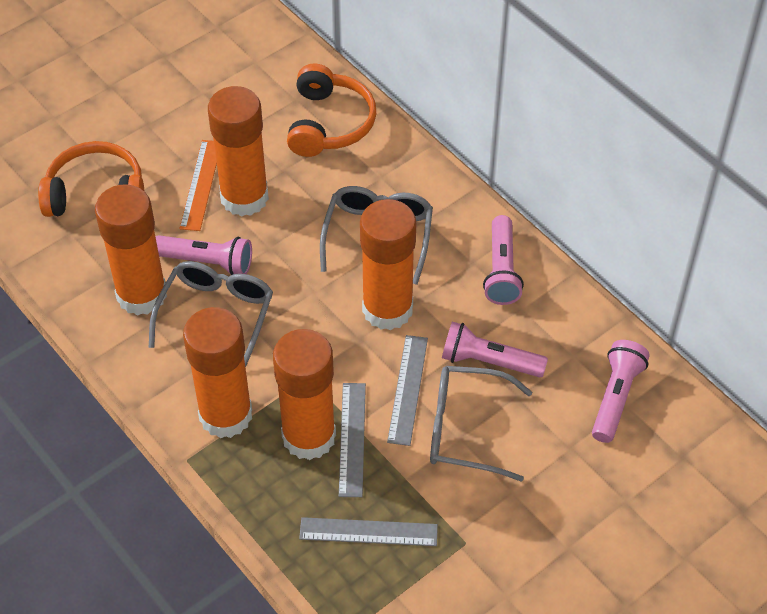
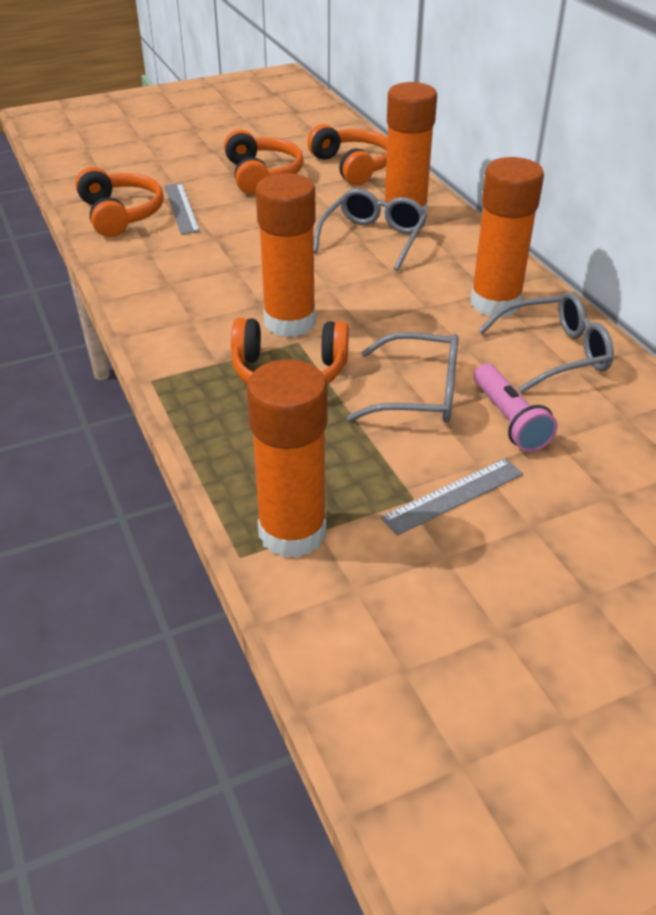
grey ruler: 3 -> 2
orange glue stick: 5 -> 4
orange headphones: 2 -> 4
orange ruler: 1 -> 0
pink flashlight: 4 -> 1

